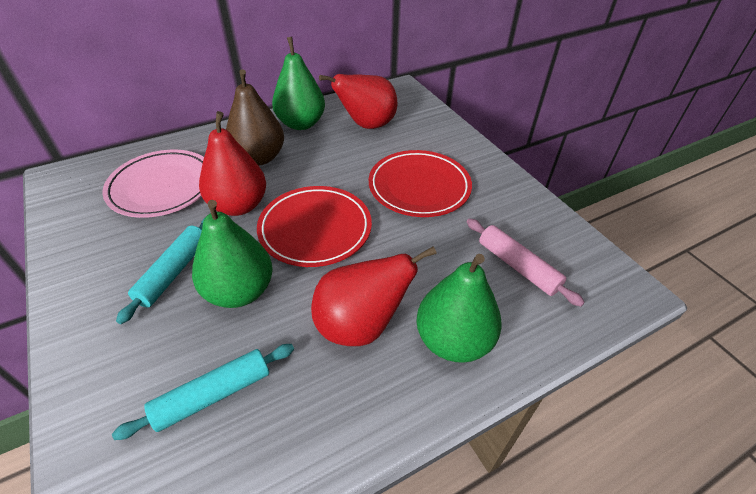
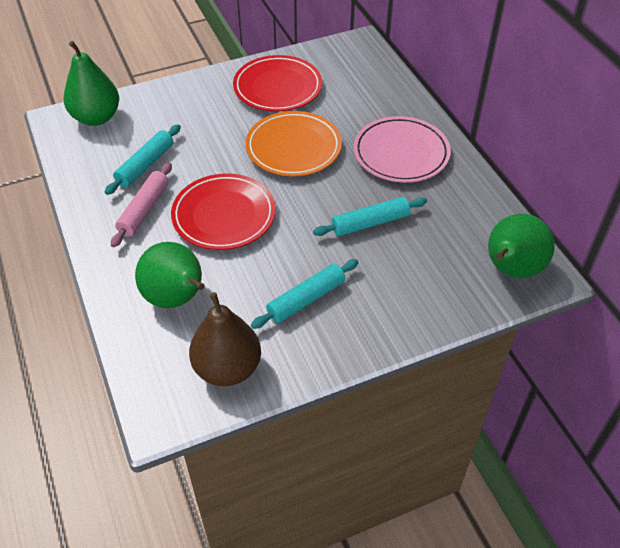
orange plate: 0 -> 1
red pear: 3 -> 0
turquoise rolling pin: 2 -> 3

